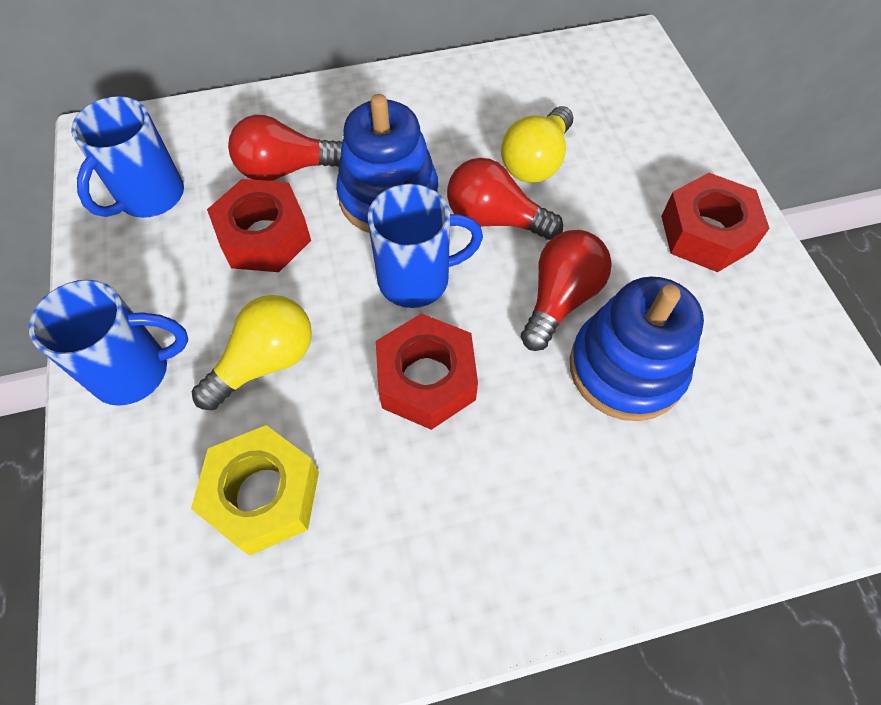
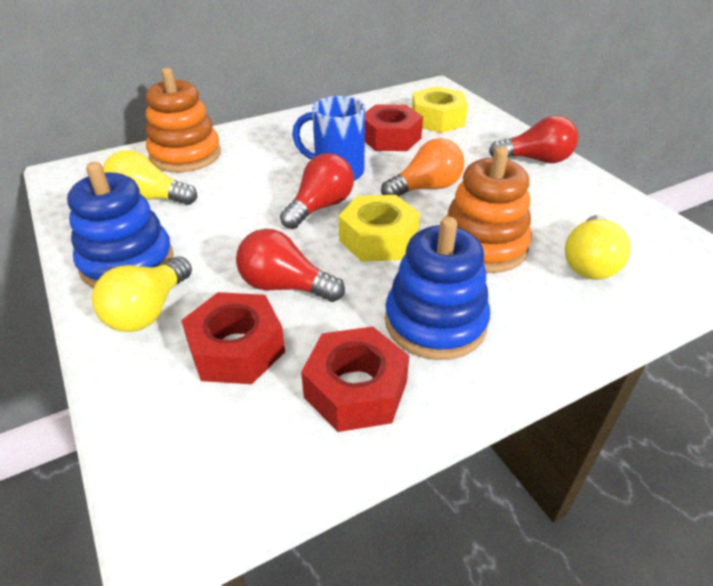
blue mug: 3 -> 1
orange light bulb: 0 -> 1
orange stacking toy: 0 -> 2
yellow light bulb: 2 -> 3
yellow nut: 1 -> 2

